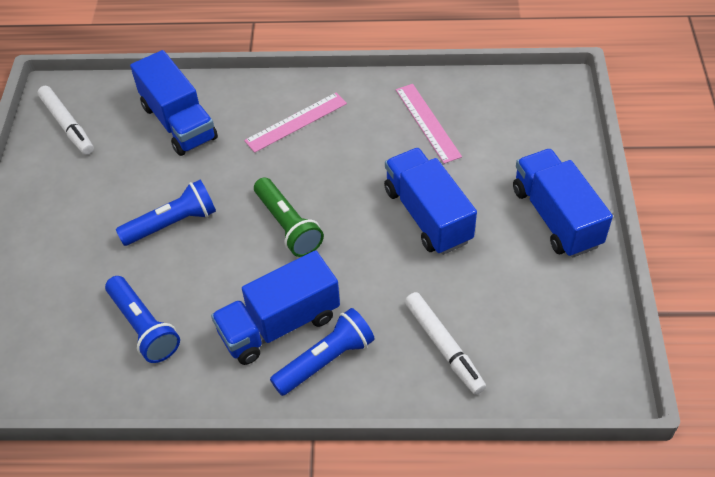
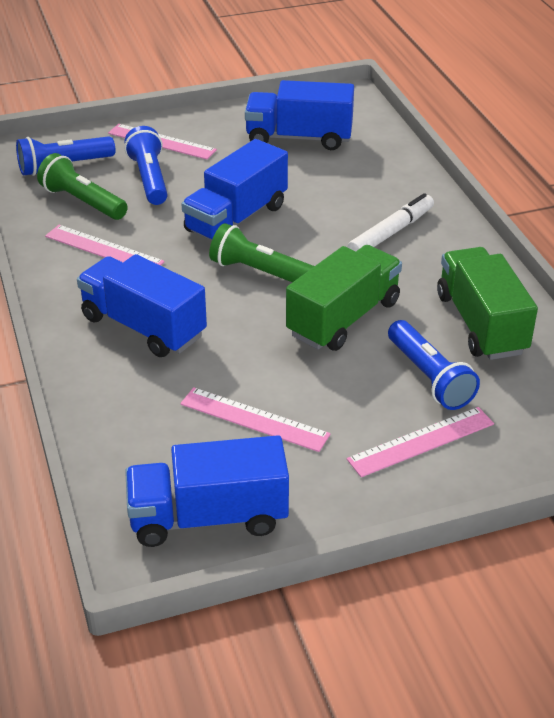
green flashlight: 1 -> 2
green truck: 0 -> 2
pink ruler: 2 -> 4
white marker: 2 -> 1

